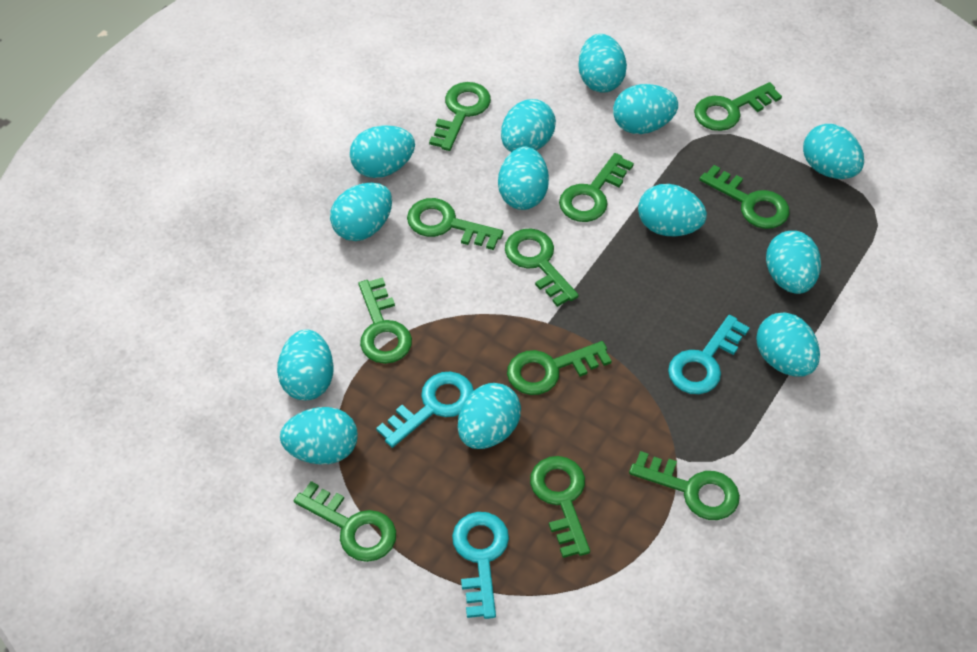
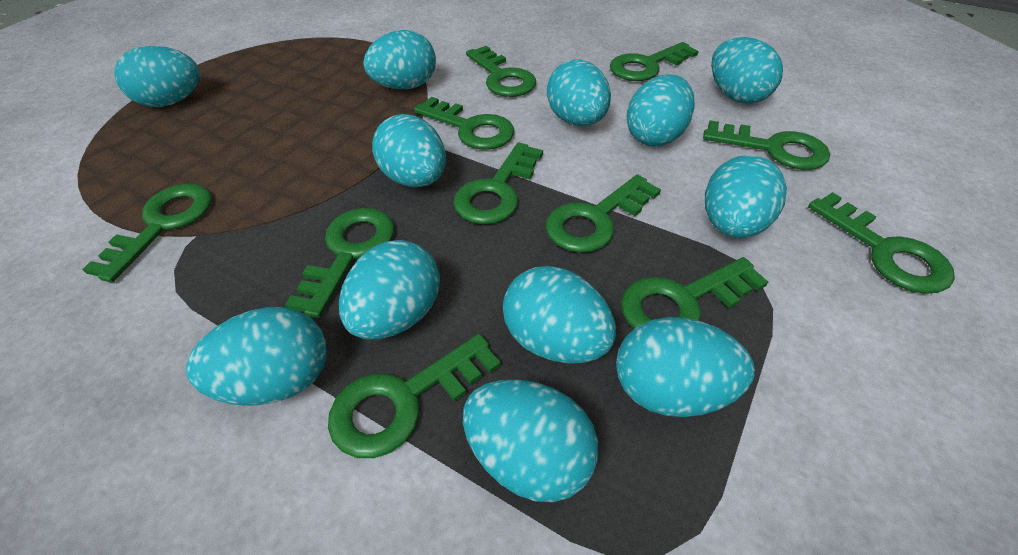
turquoise egg: 13 -> 12
turquoise key: 3 -> 0

